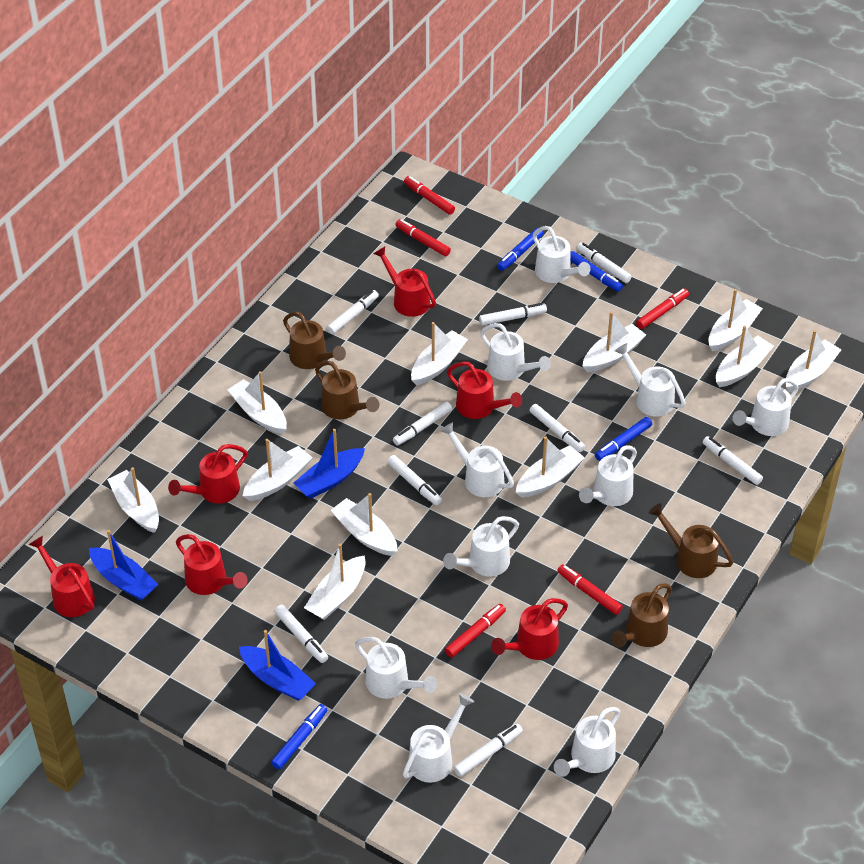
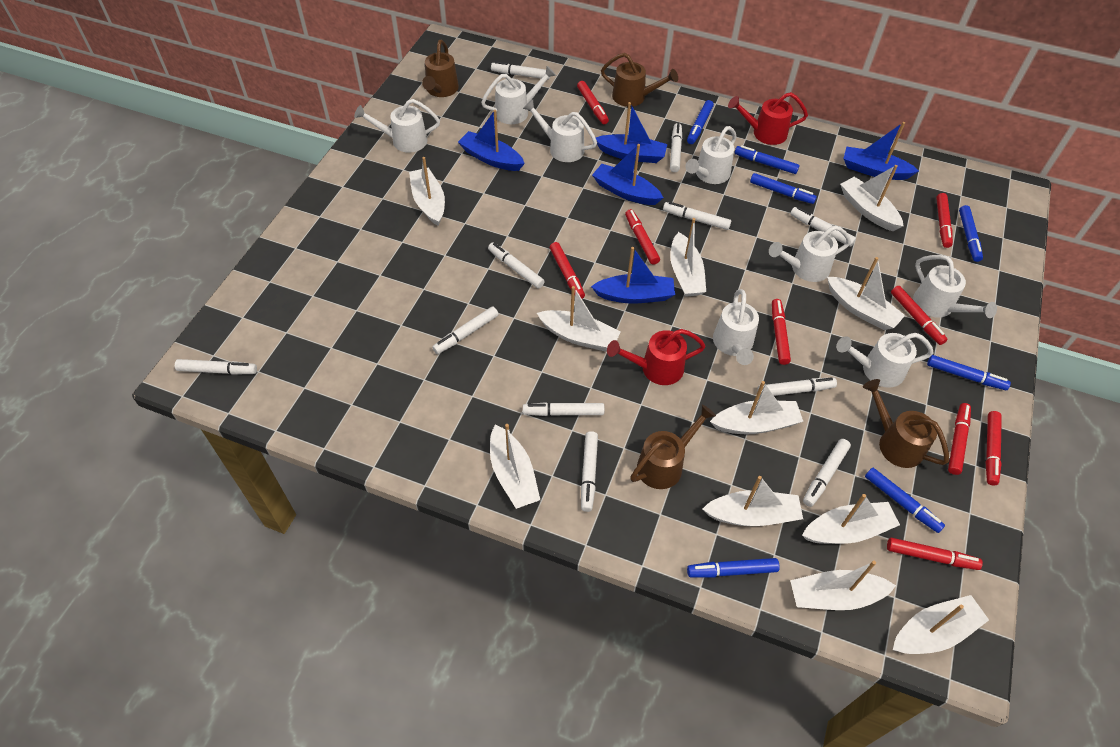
blue boat: 3 -> 5
blue marker: 4 -> 7
red marker: 5 -> 9
red watering can: 6 -> 2
white marker: 9 -> 11
white watering can: 10 -> 8

